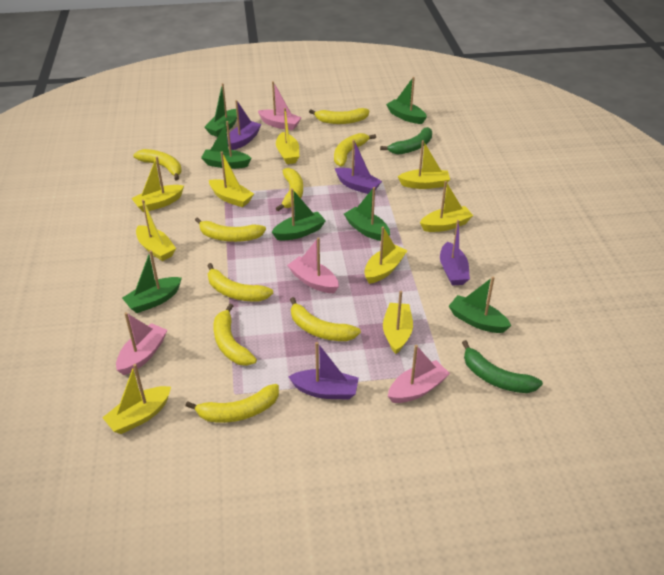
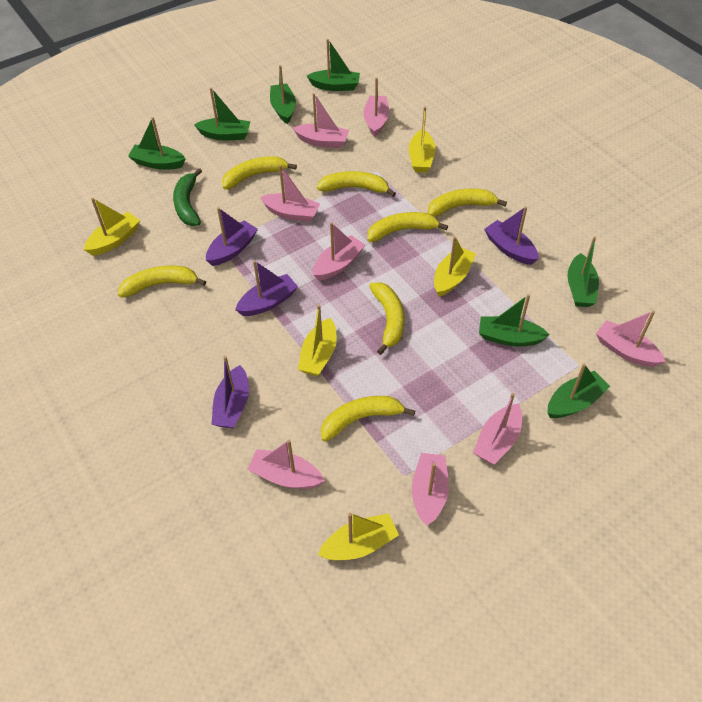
green banana: 2 -> 1
pink boat: 4 -> 8
yellow banana: 9 -> 7
yellow boat: 9 -> 5

